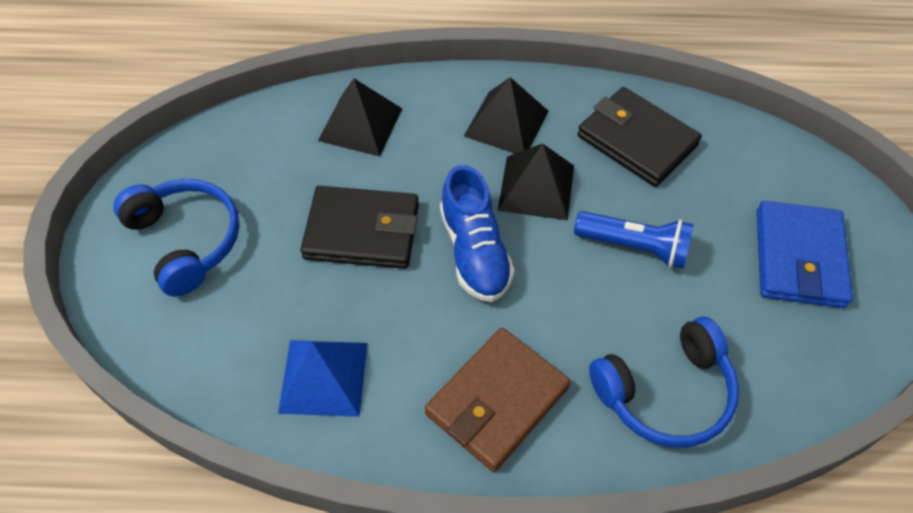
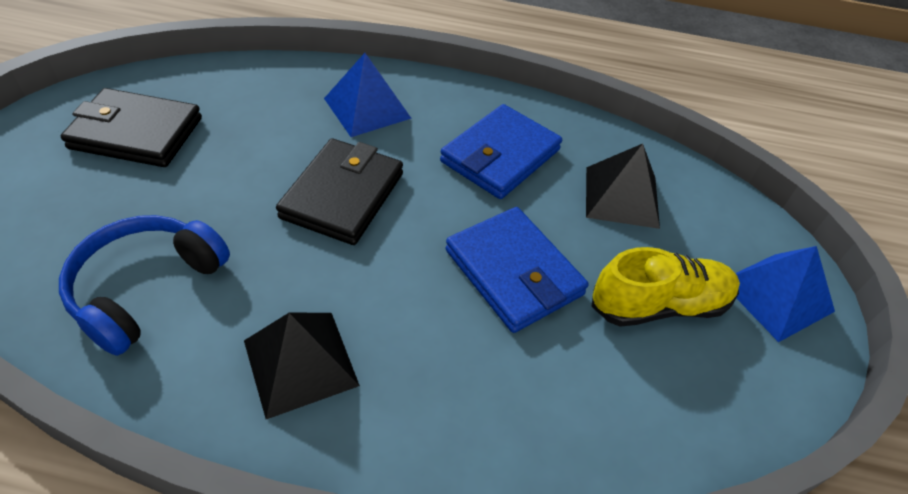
black pyramid: 3 -> 2
blue flashlight: 1 -> 0
blue headphones: 2 -> 1
blue pyramid: 1 -> 2
blue shoe: 1 -> 0
blue wallet: 1 -> 2
brown wallet: 1 -> 0
yellow shoe: 0 -> 1

